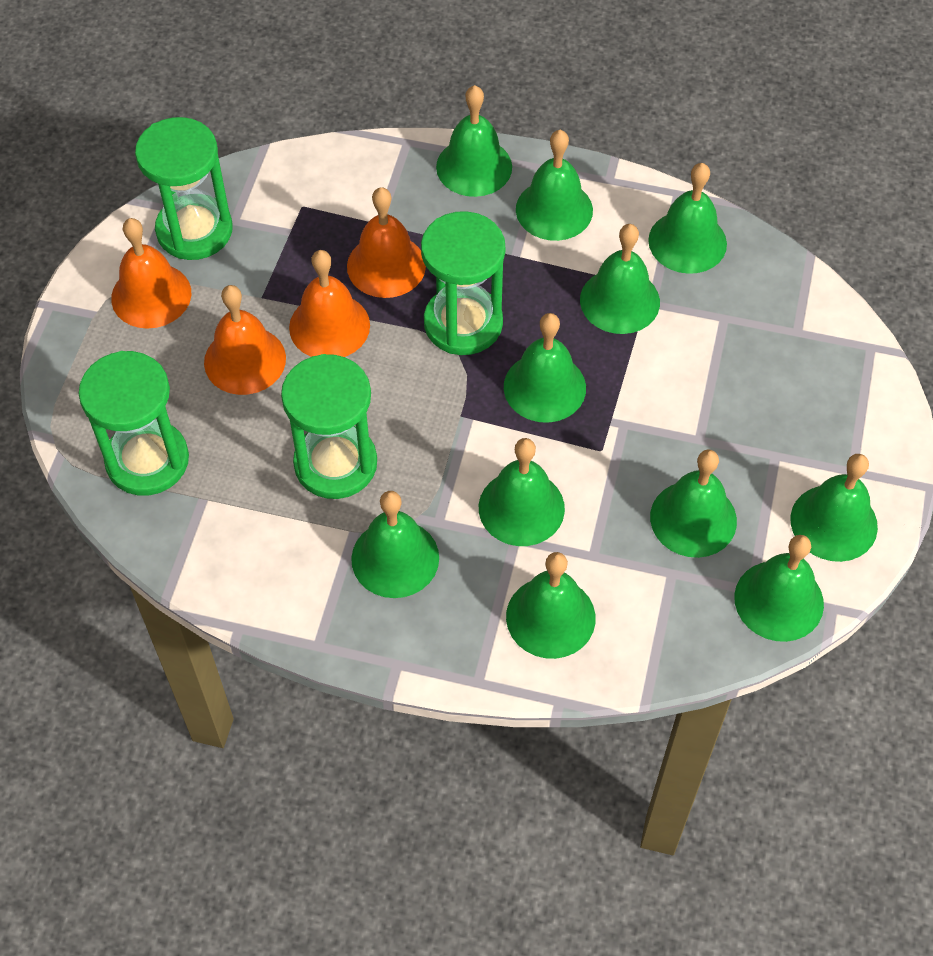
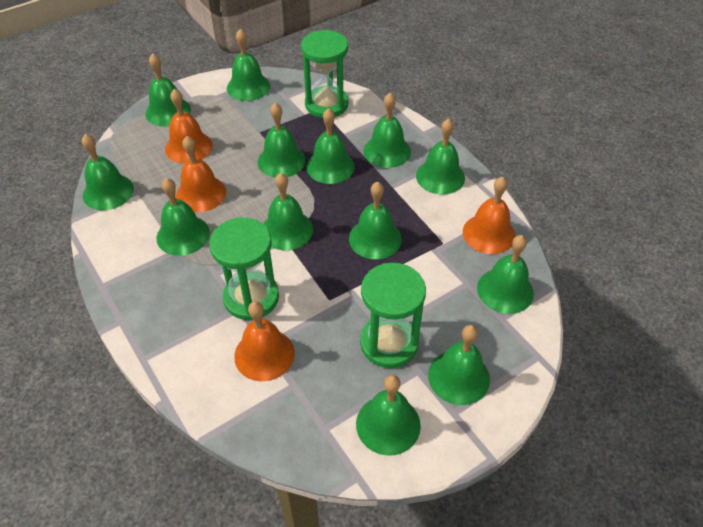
green bell: 11 -> 13
green hourglass: 4 -> 3

